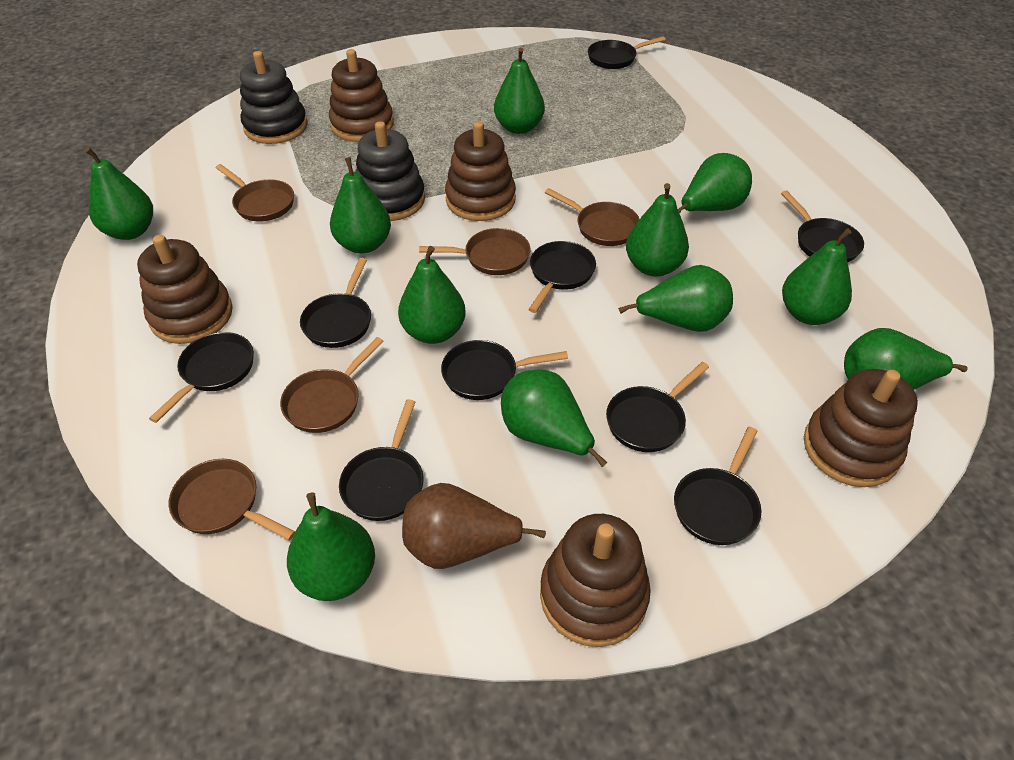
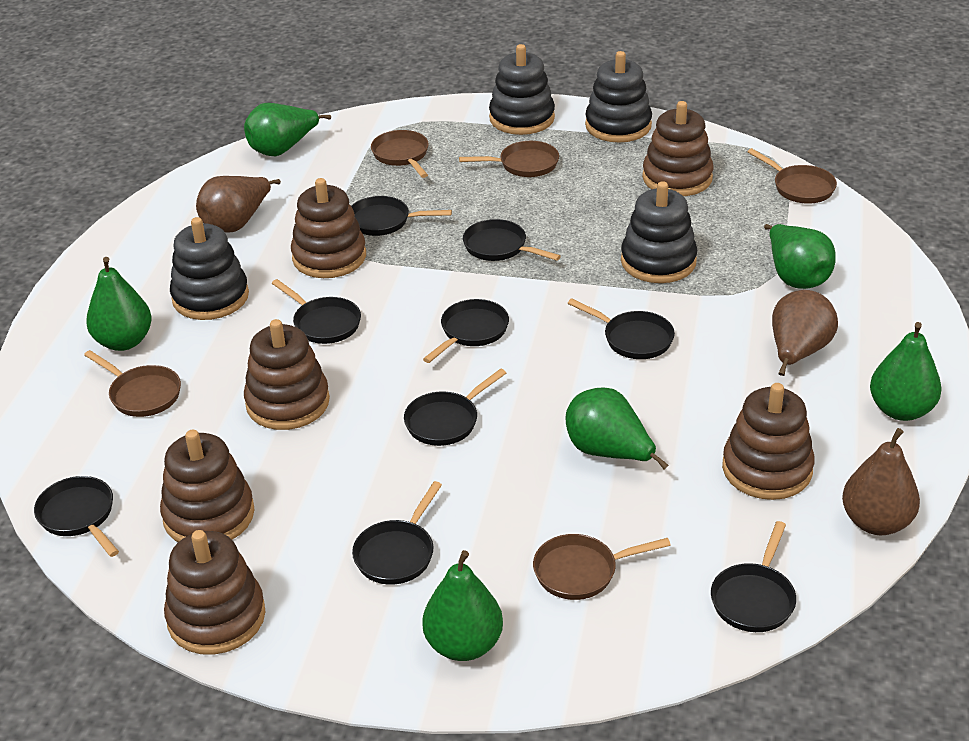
black stacking toy: 2 -> 4
brown pear: 1 -> 3
brown stacking toy: 5 -> 6
green pear: 11 -> 6

